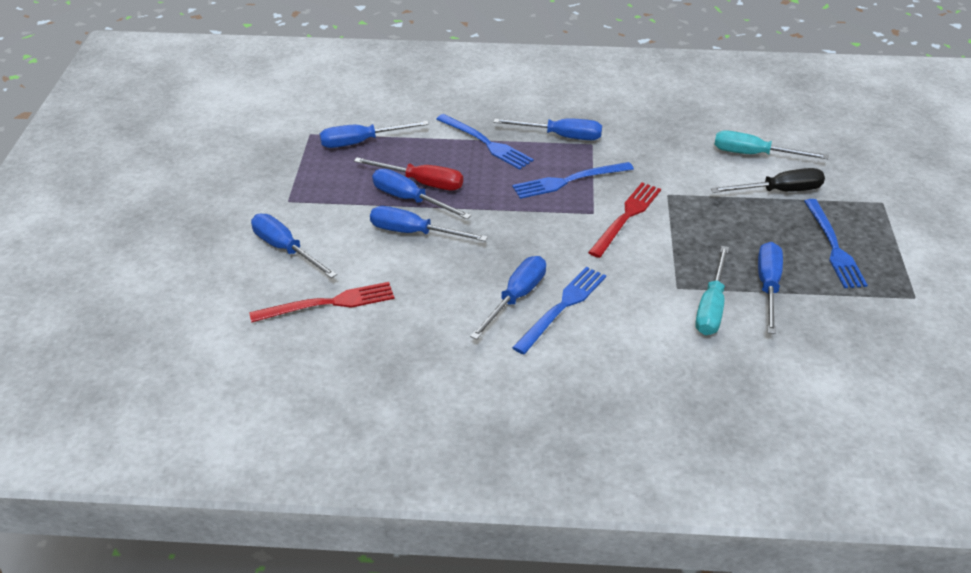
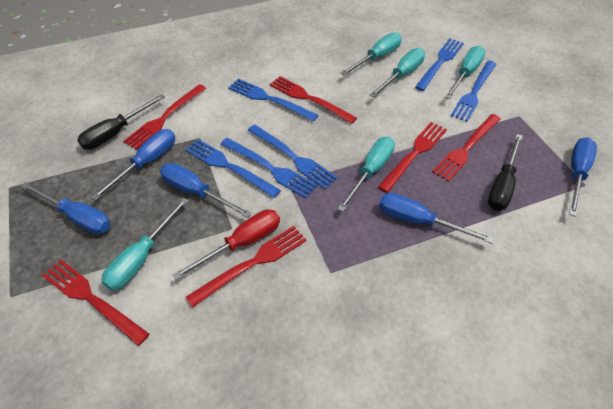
black screwdriver: 1 -> 2
blue fork: 4 -> 6
blue screwdriver: 7 -> 5
red fork: 2 -> 6
turquoise screwdriver: 2 -> 5

